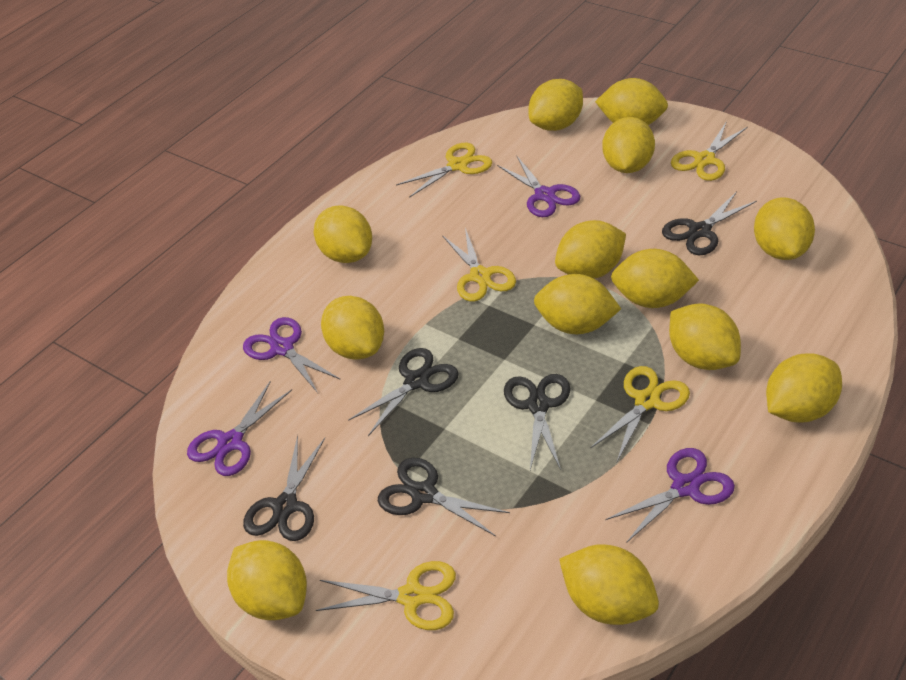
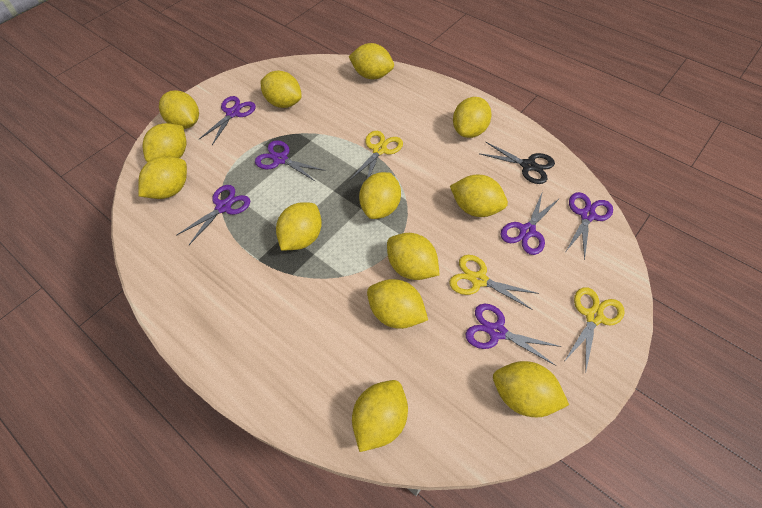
black scissors: 5 -> 1
purple scissors: 4 -> 6
yellow scissors: 5 -> 3

